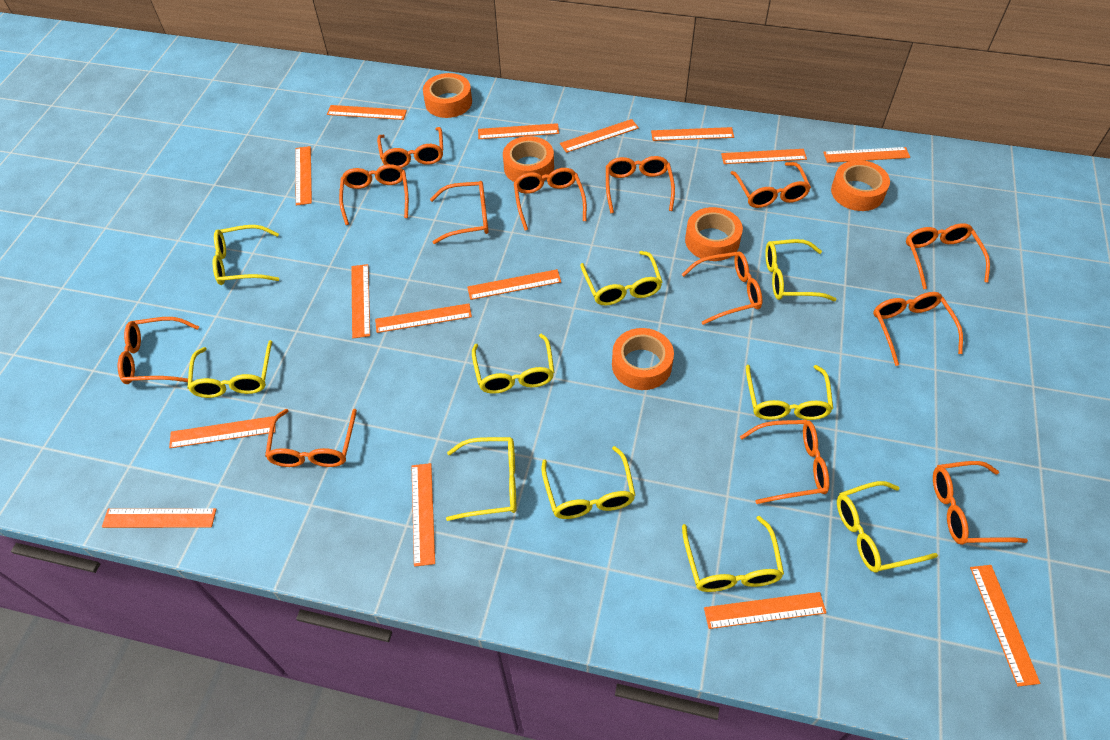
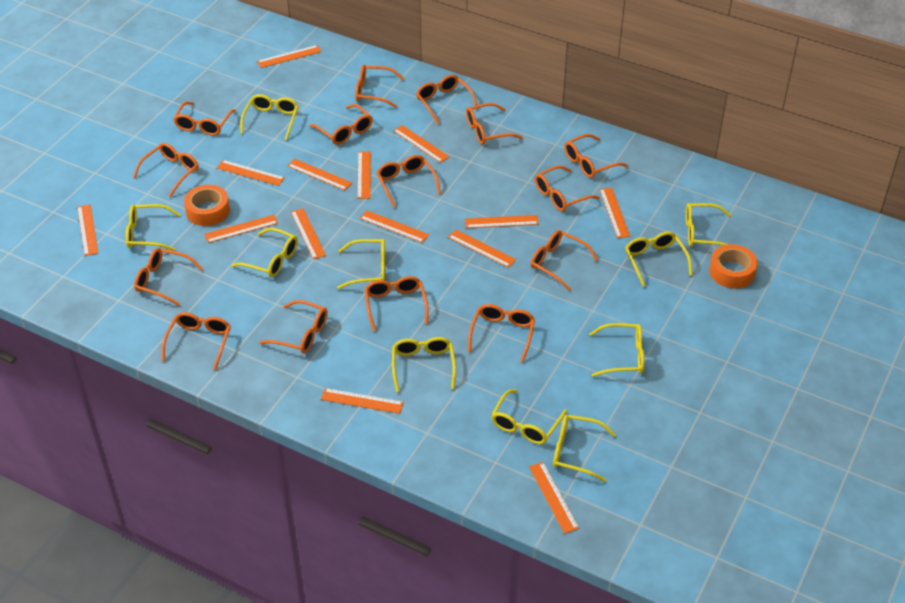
orange glasses: 13 -> 15
orange ruler: 15 -> 14
orange tape: 5 -> 2

